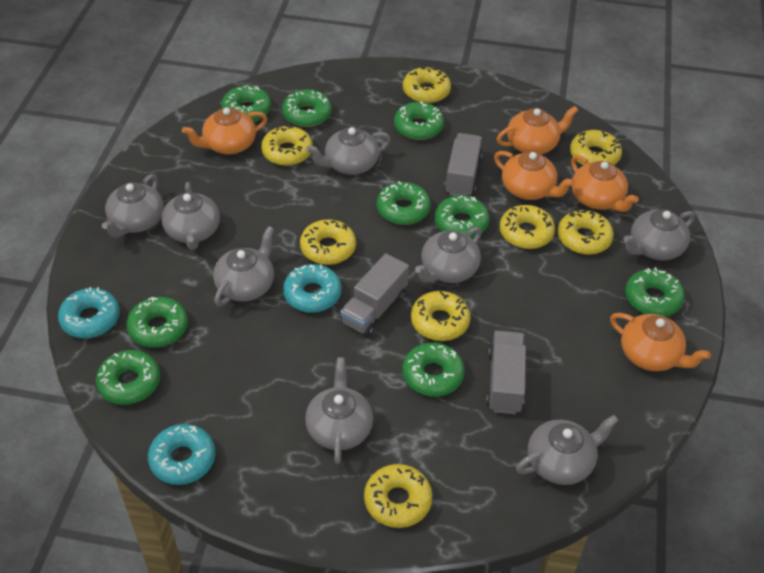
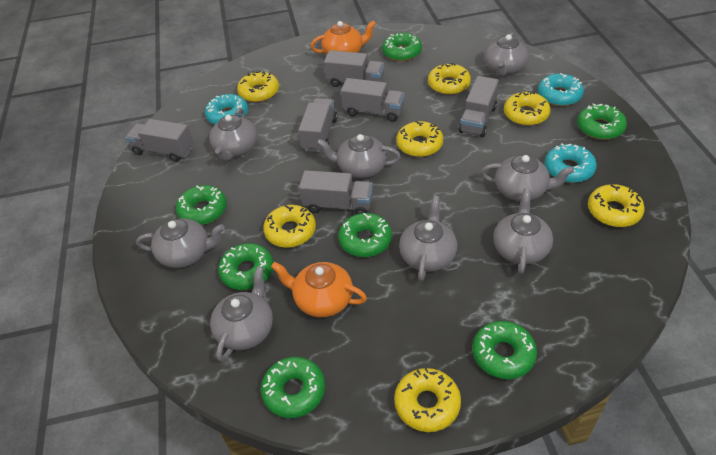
green donut: 9 -> 7
grey truck: 3 -> 6
orange teapot: 5 -> 2
yellow donut: 8 -> 7

